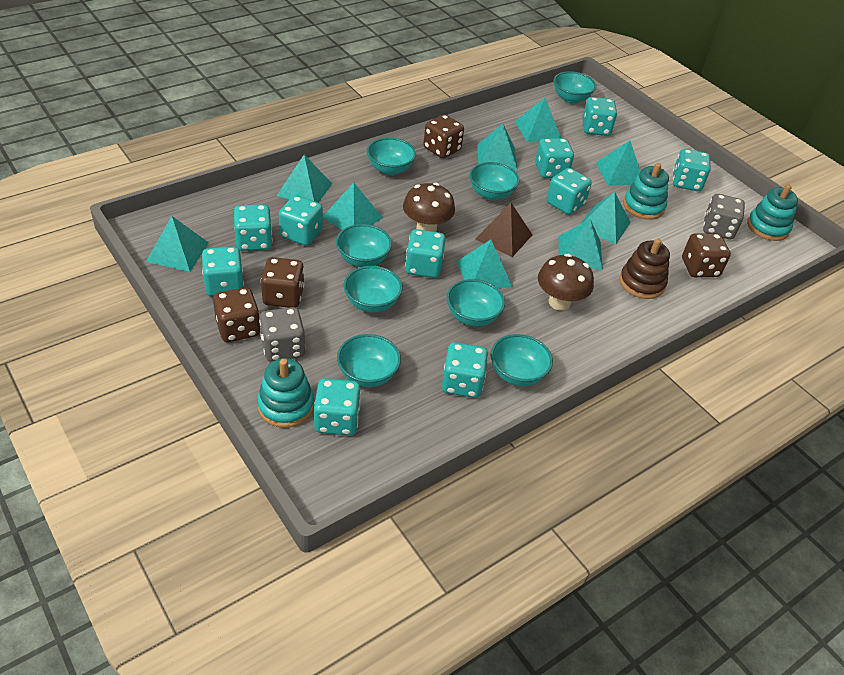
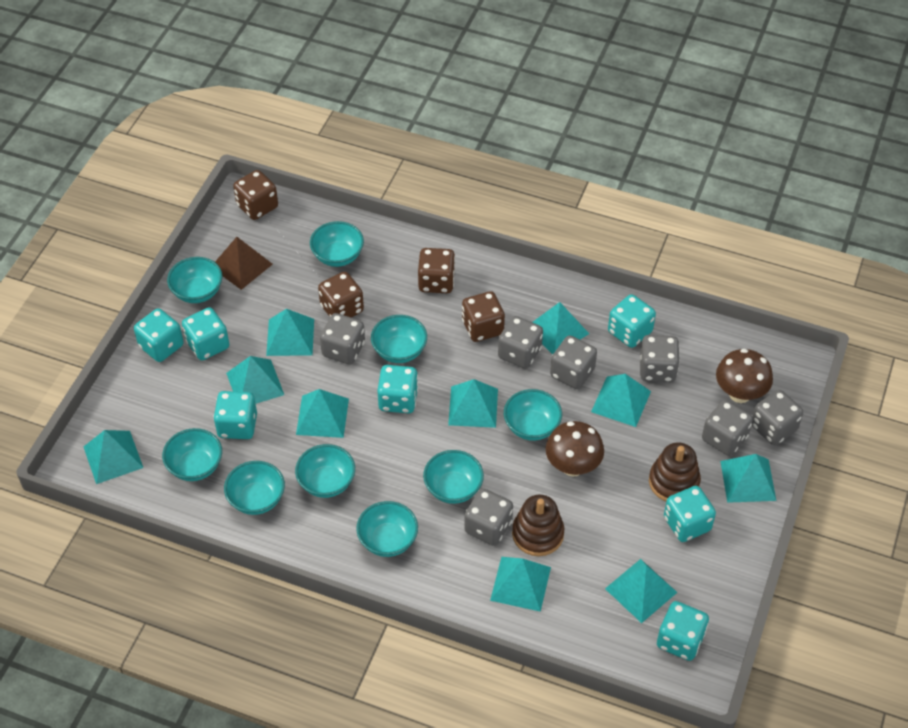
brown stacking toy: 1 -> 2
grey dice: 2 -> 7
turquoise bowl: 8 -> 9
turquoise dice: 10 -> 7
turquoise pyramid: 9 -> 10
turquoise stacking toy: 3 -> 0

